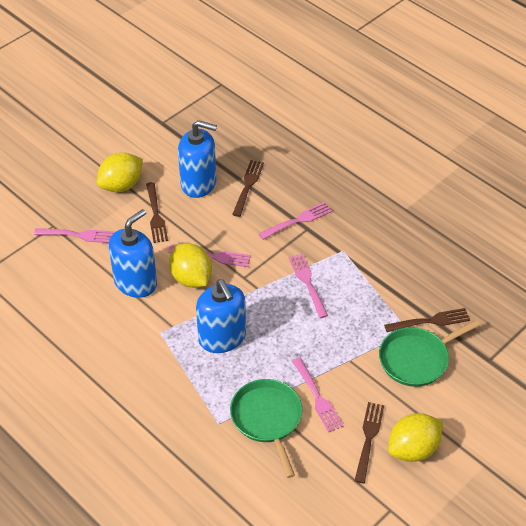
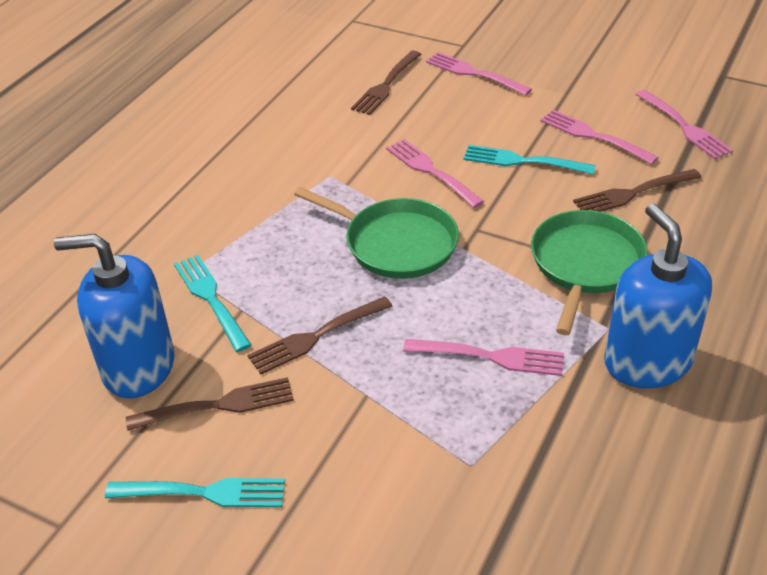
blue soap dispenser: 3 -> 2
turquoise fork: 0 -> 3
yellow lemon: 3 -> 0

